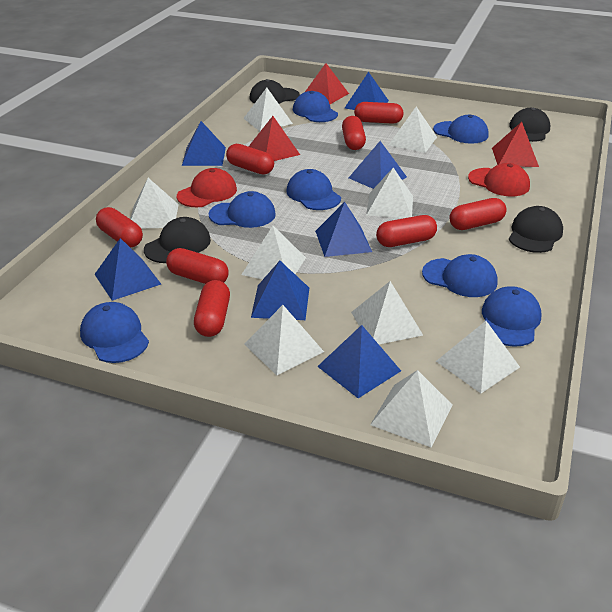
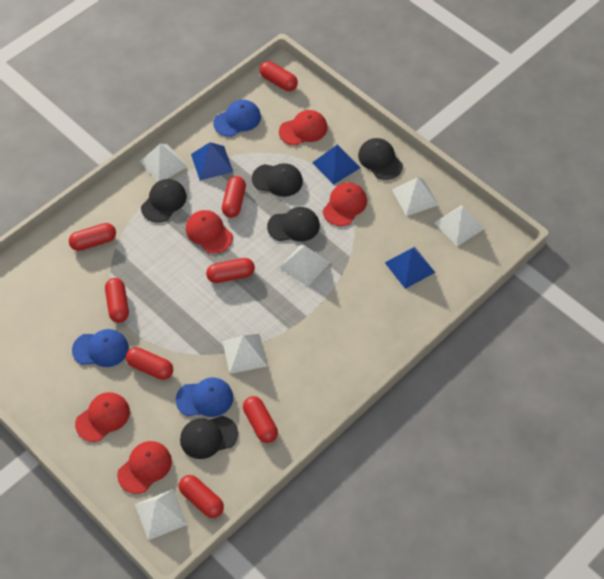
black cap: 4 -> 5
blue cap: 7 -> 3
blue pyramid: 7 -> 3
red cap: 2 -> 5
red pyramid: 3 -> 0
white pyramid: 9 -> 6

